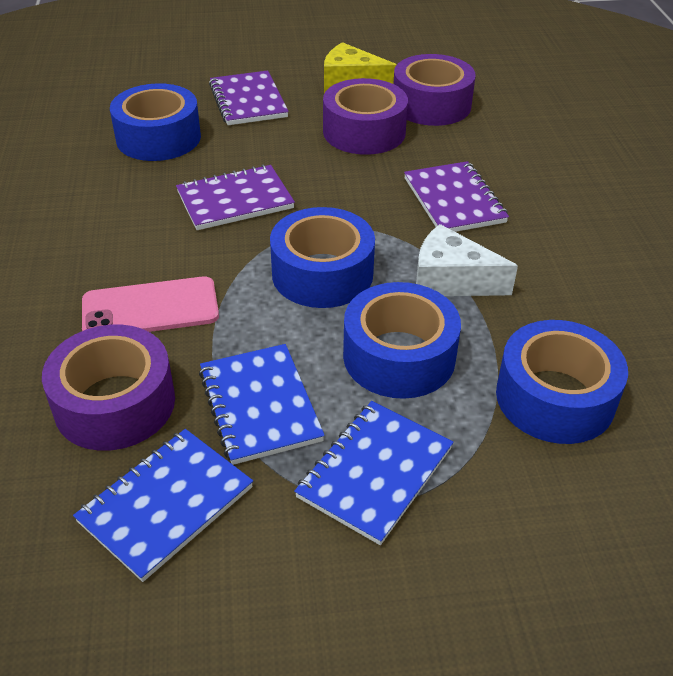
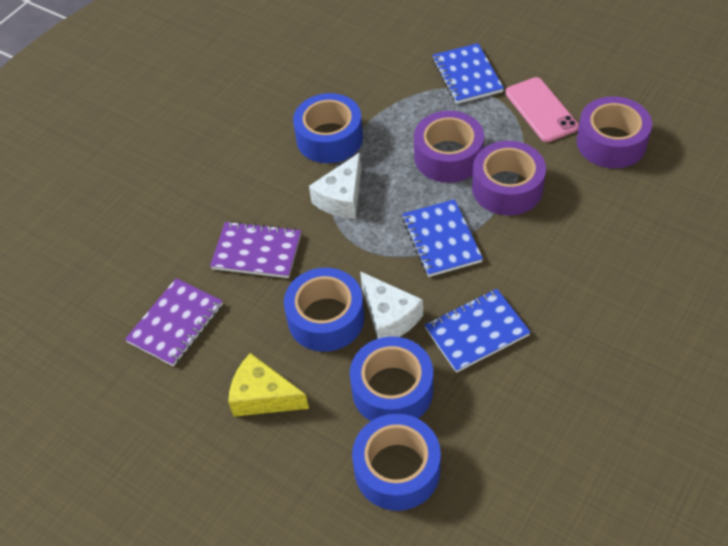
purple notebook: 3 -> 2
white cheese: 1 -> 2

